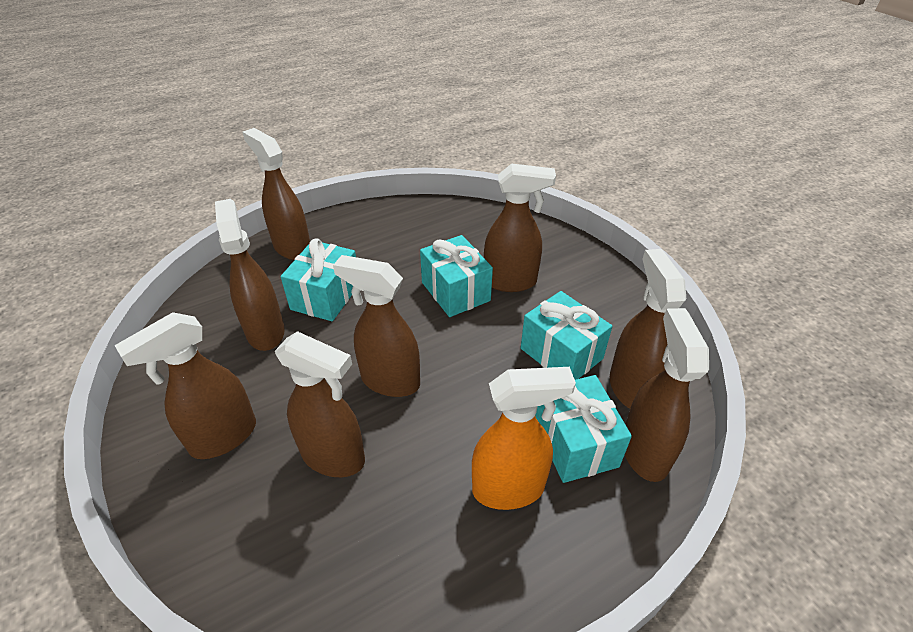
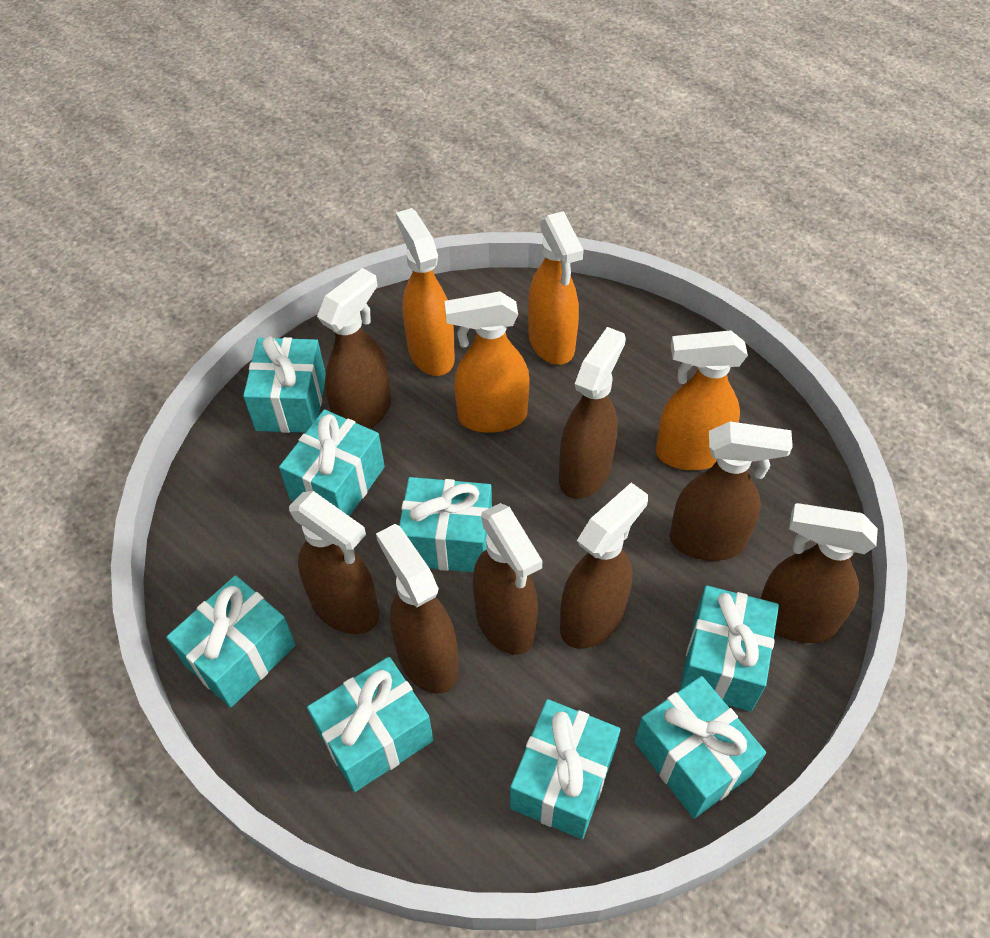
orange spray bottle: 1 -> 4
turquoise gift: 4 -> 8

